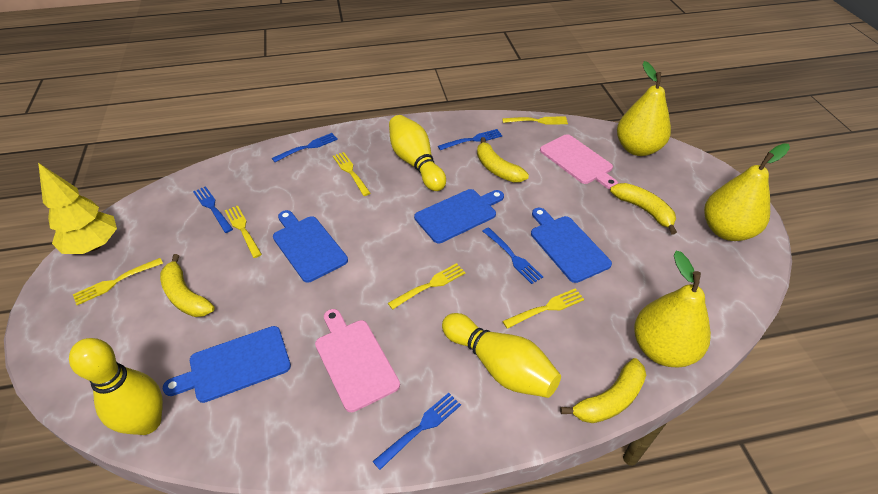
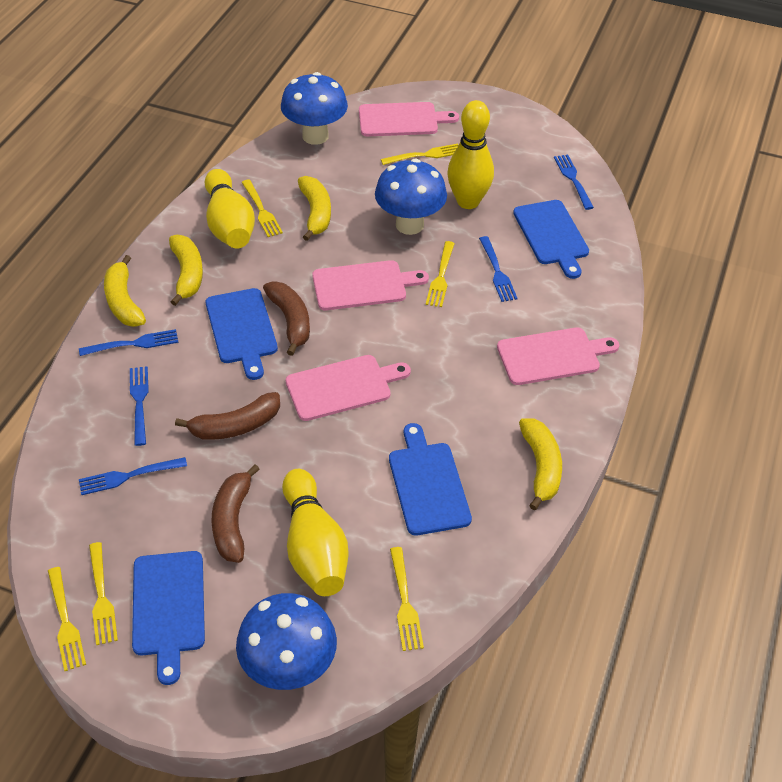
blue mushroom: 0 -> 3
brown banana: 0 -> 3
pink cutting board: 2 -> 4
yellow pear: 3 -> 0
yellow tree: 1 -> 0

